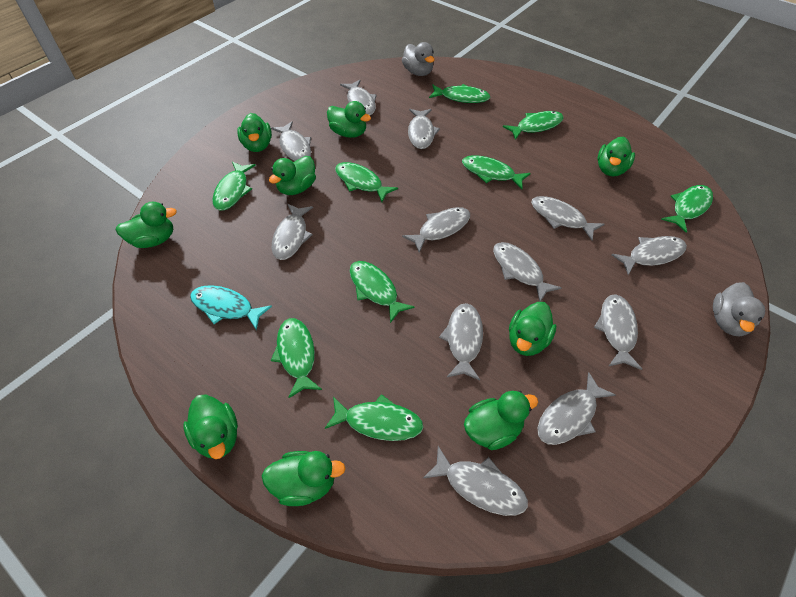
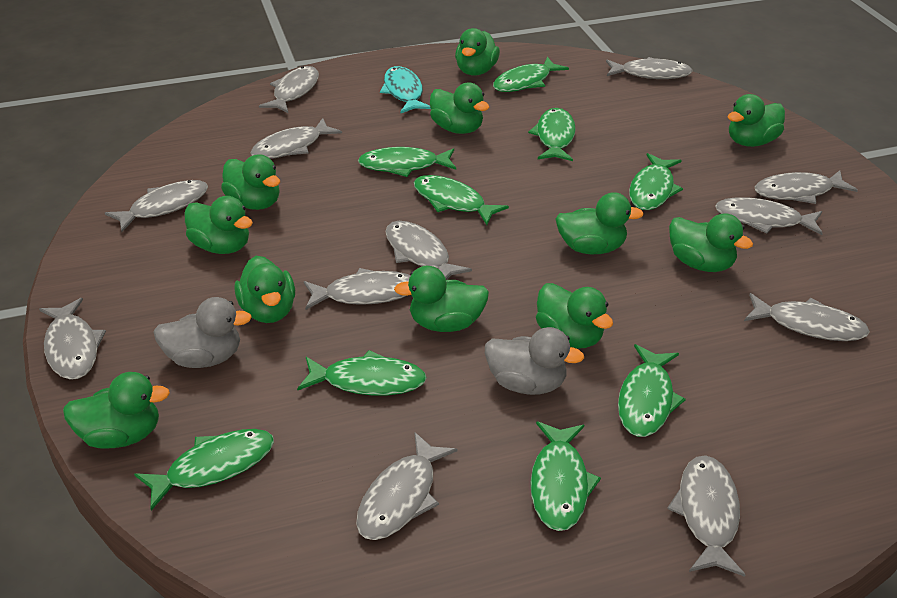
green duck: 9 -> 11

